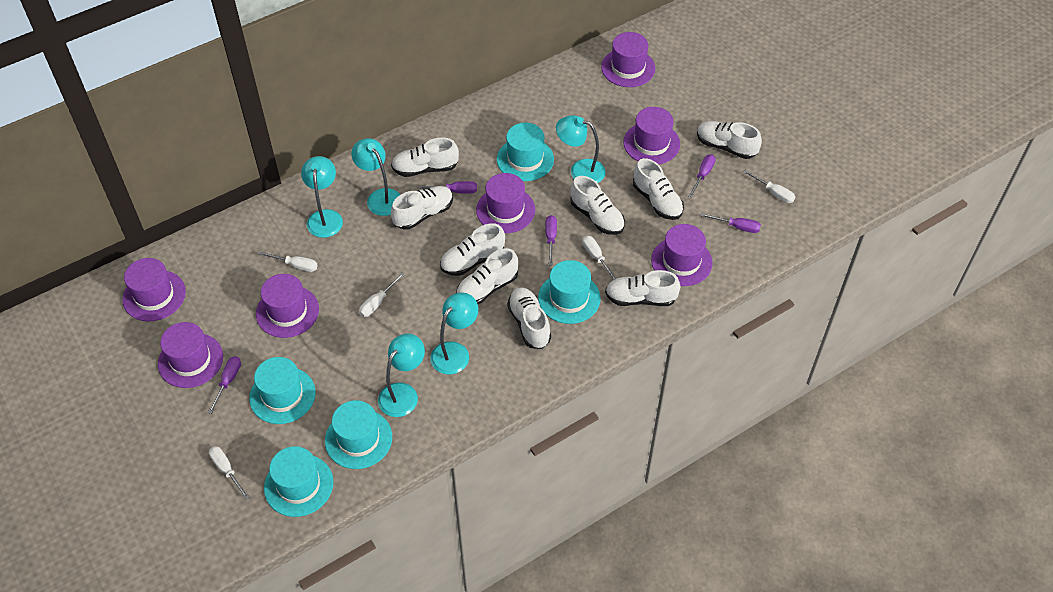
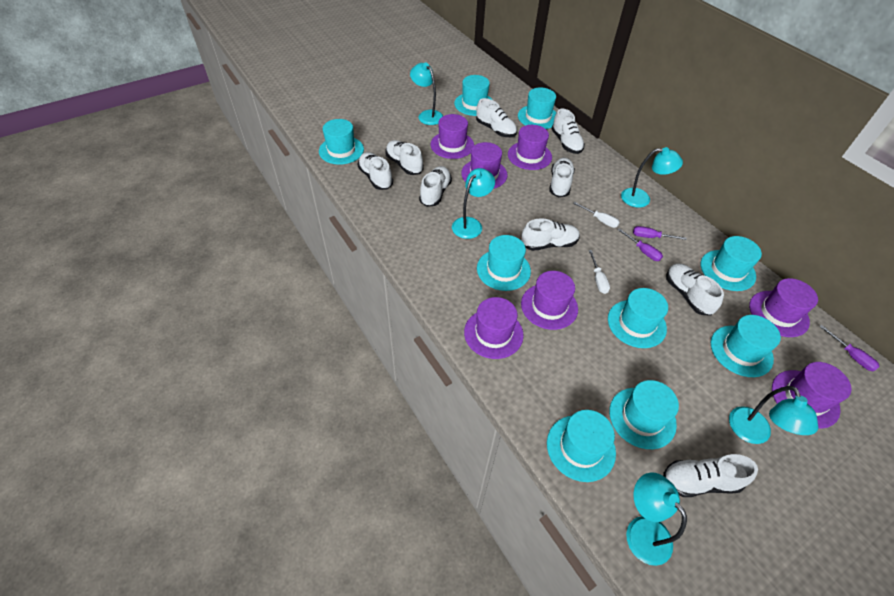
purple screwdriver: 5 -> 3
turquoise hat: 5 -> 9
white screwdriver: 5 -> 2

